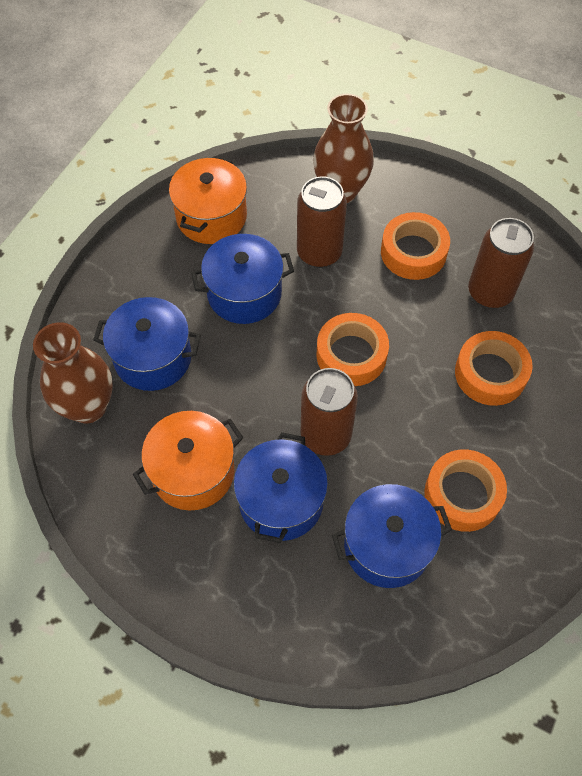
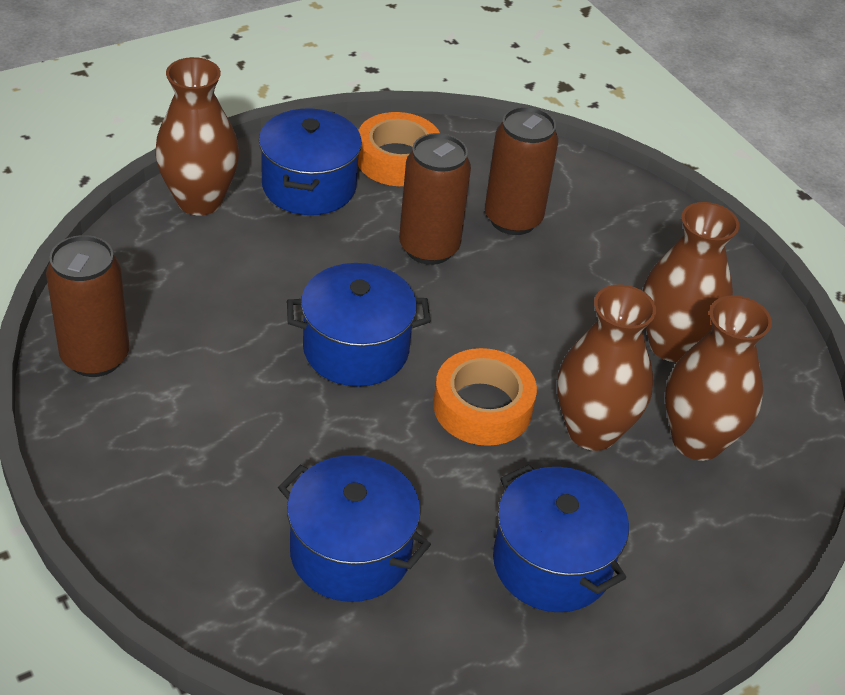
brown vase: 2 -> 4
orange pot: 2 -> 0
orange tape: 4 -> 2

